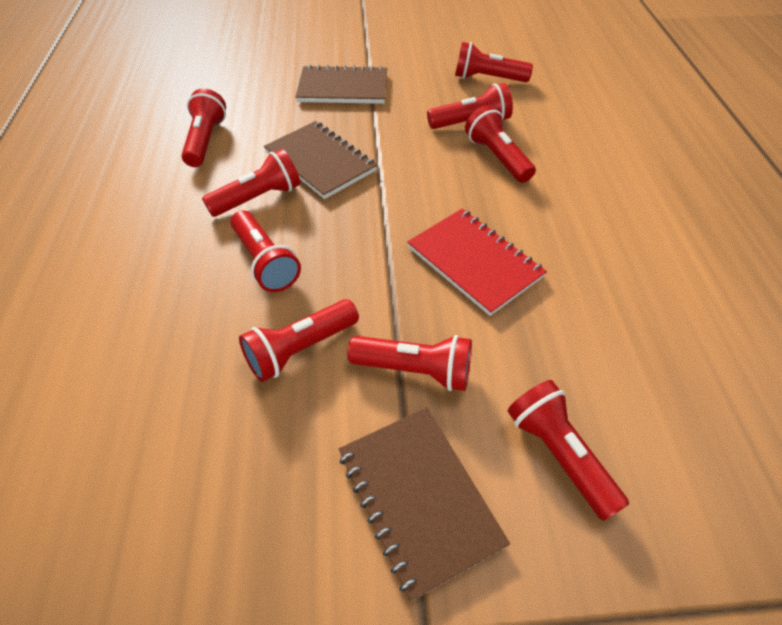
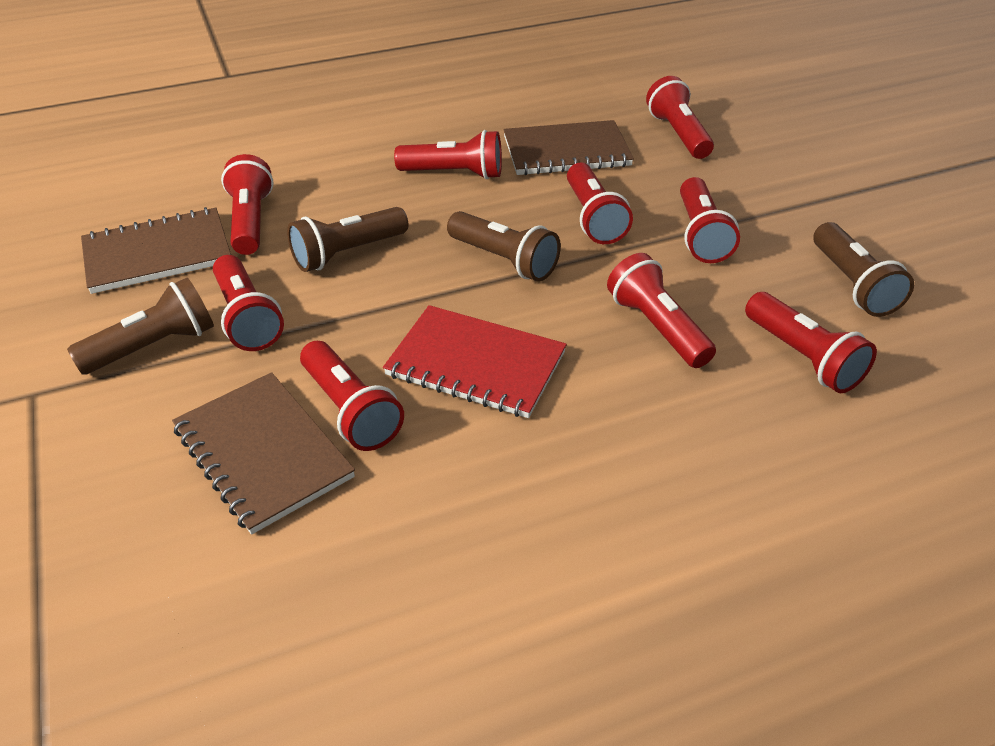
brown flashlight: 0 -> 4

